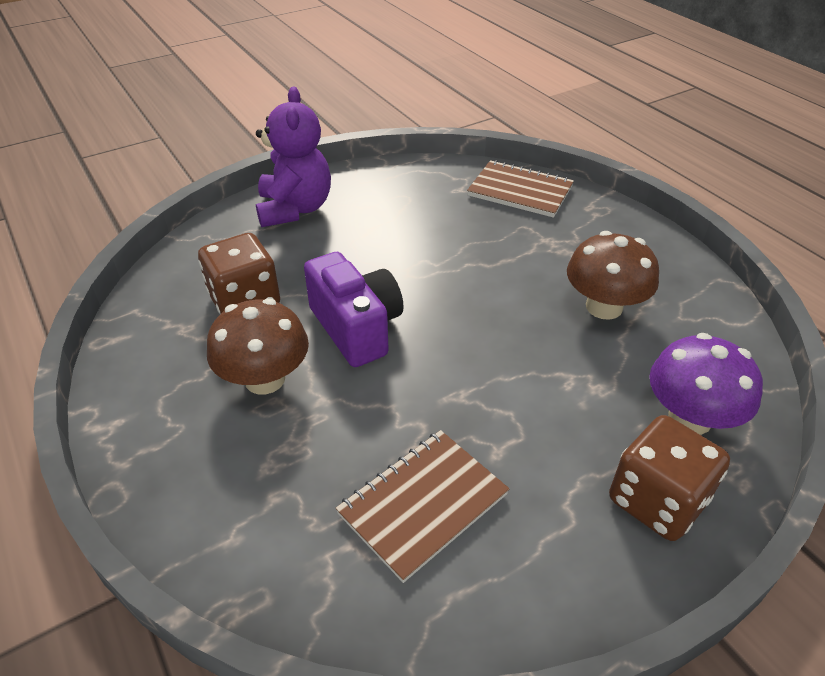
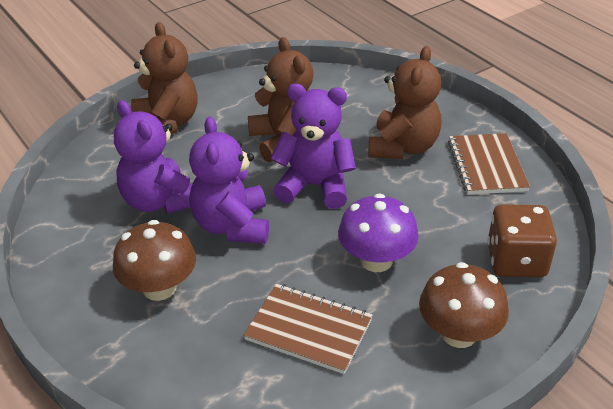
brown dice: 2 -> 1
brown teddy bear: 0 -> 3
purple camera: 1 -> 0
purple teddy bear: 1 -> 3

